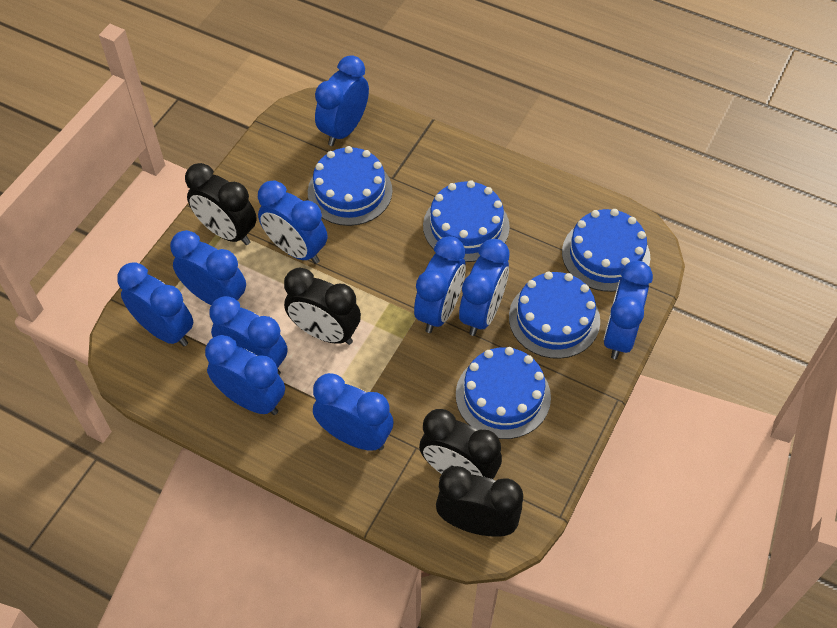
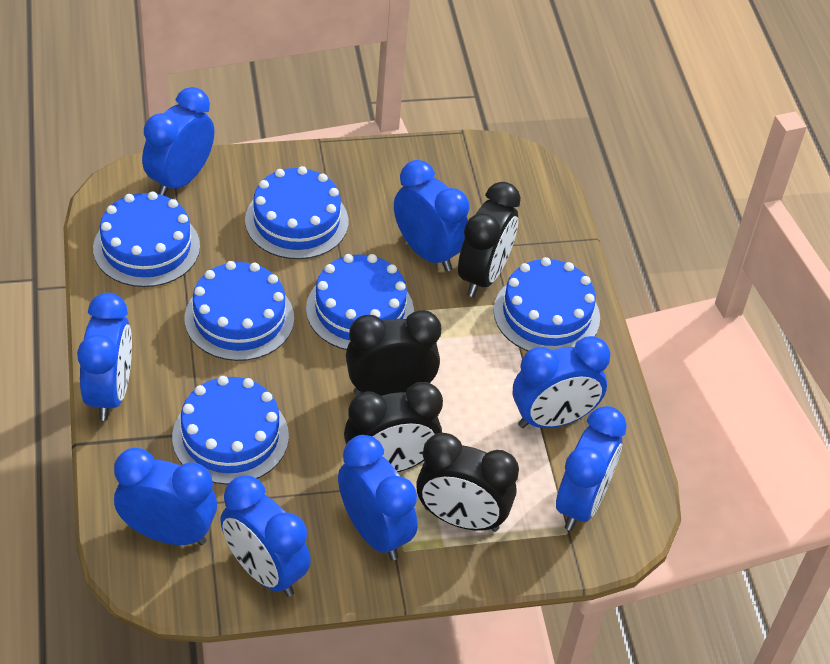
blue cake: 5 -> 6
blue clock: 10 -> 8

